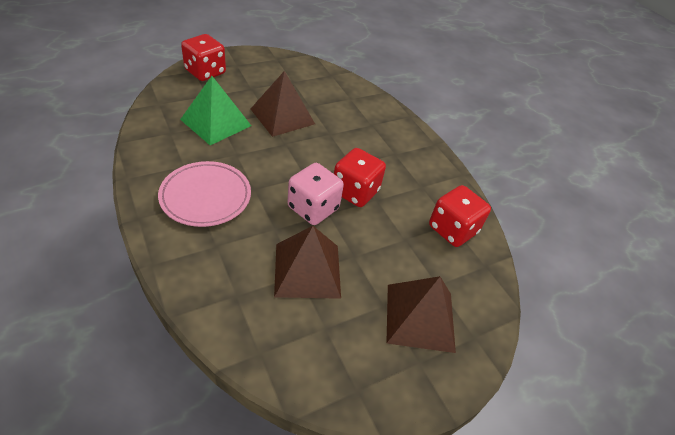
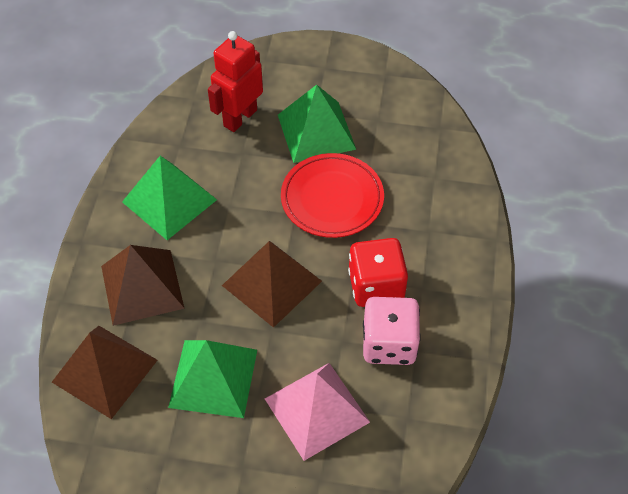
green pyramid: 1 -> 3
pink plate: 1 -> 0
pink pyramid: 0 -> 1
red dice: 3 -> 1
red plate: 0 -> 1
red robot: 0 -> 1

